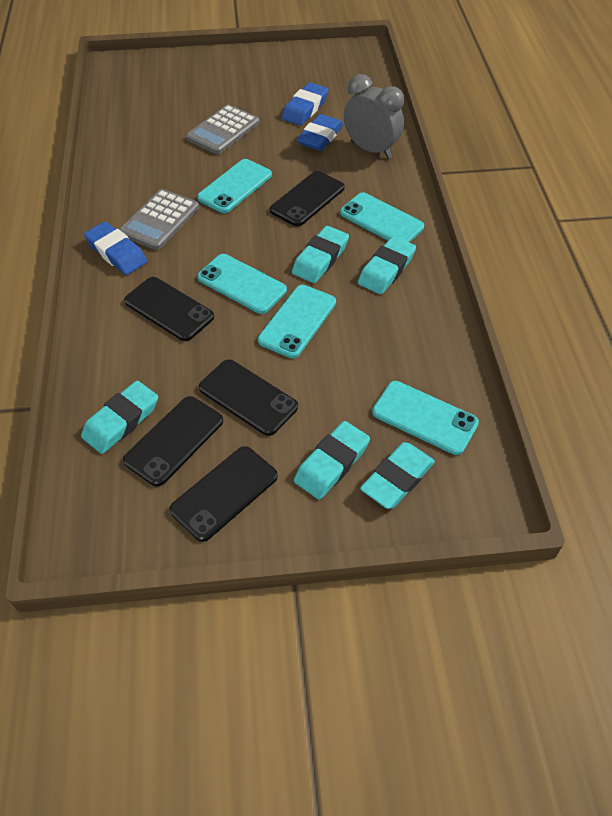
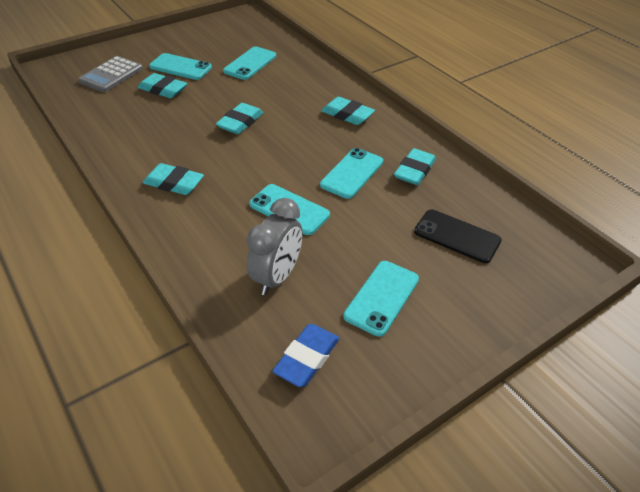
black phone: 5 -> 1
blue eraser: 3 -> 1
grey calculator: 2 -> 1

